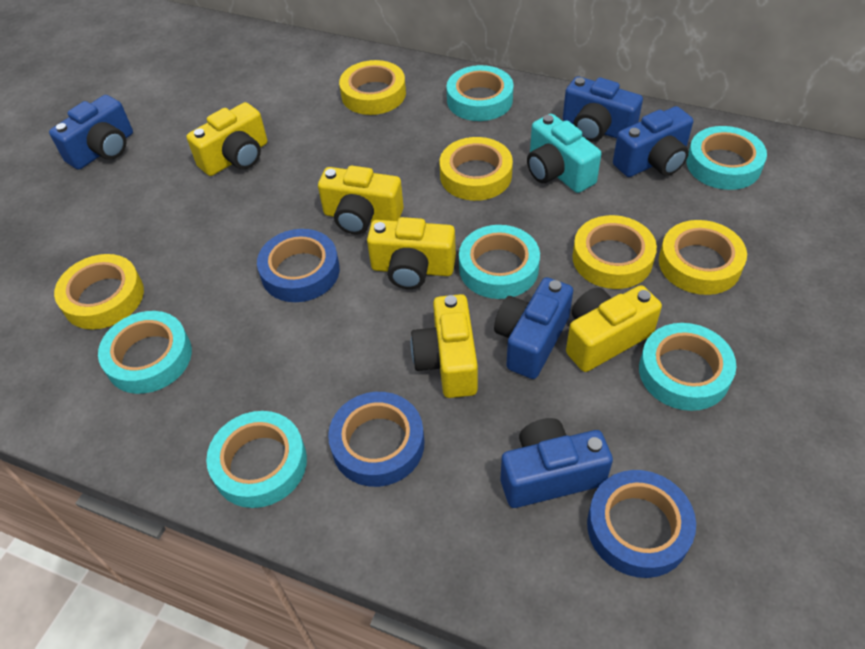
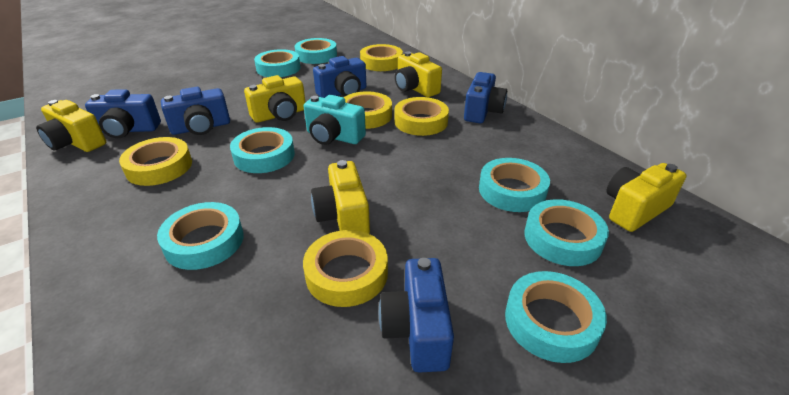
blue tape: 3 -> 0
turquoise tape: 6 -> 7

